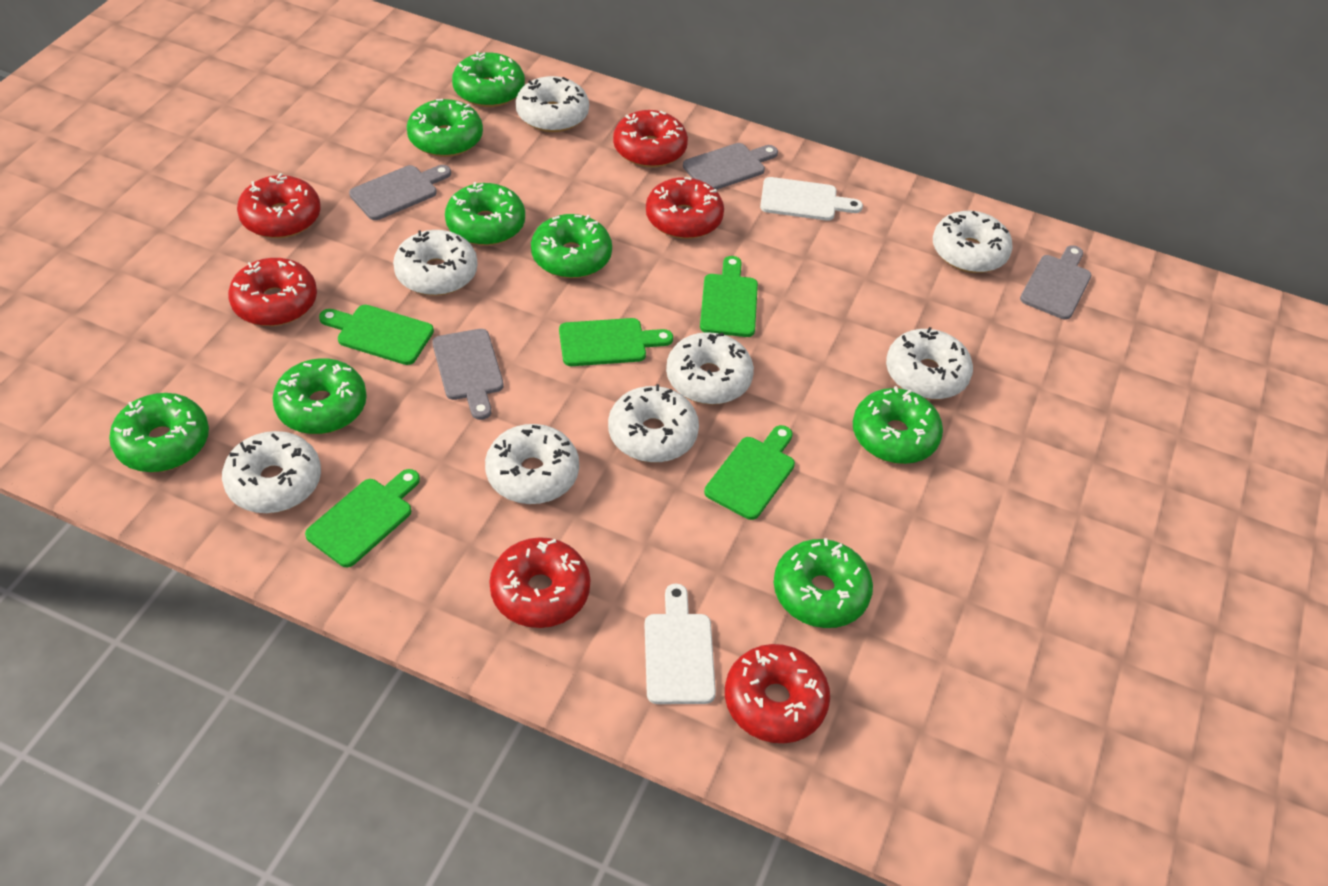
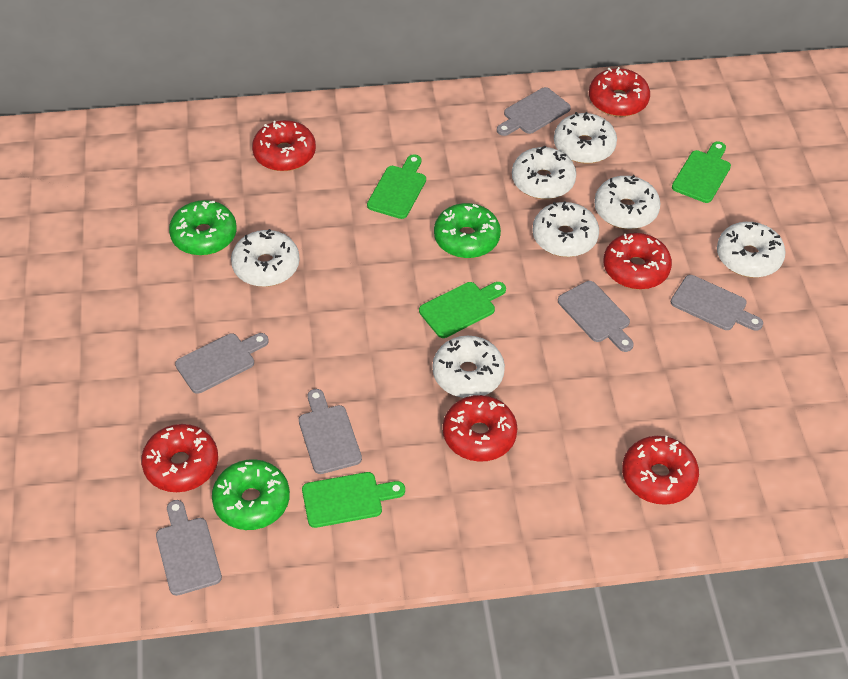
green cutting board: 5 -> 4
green donut: 8 -> 3
grey cutting board: 4 -> 6
white cutting board: 2 -> 0
white donut: 8 -> 7

